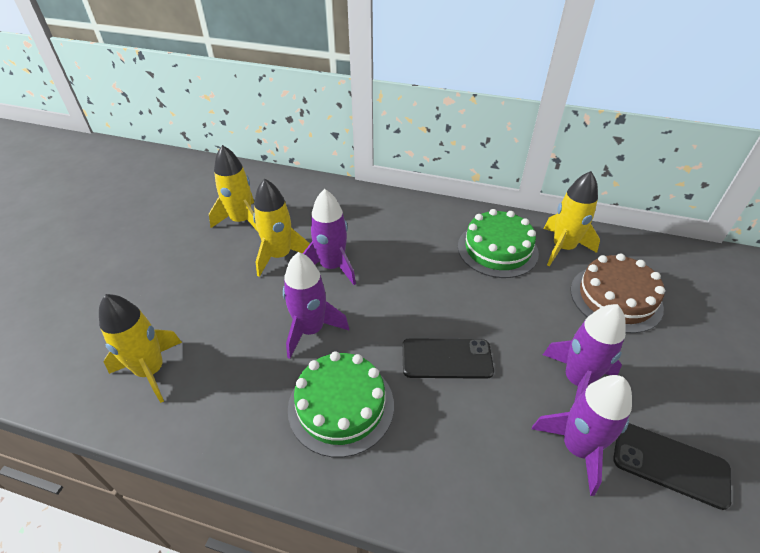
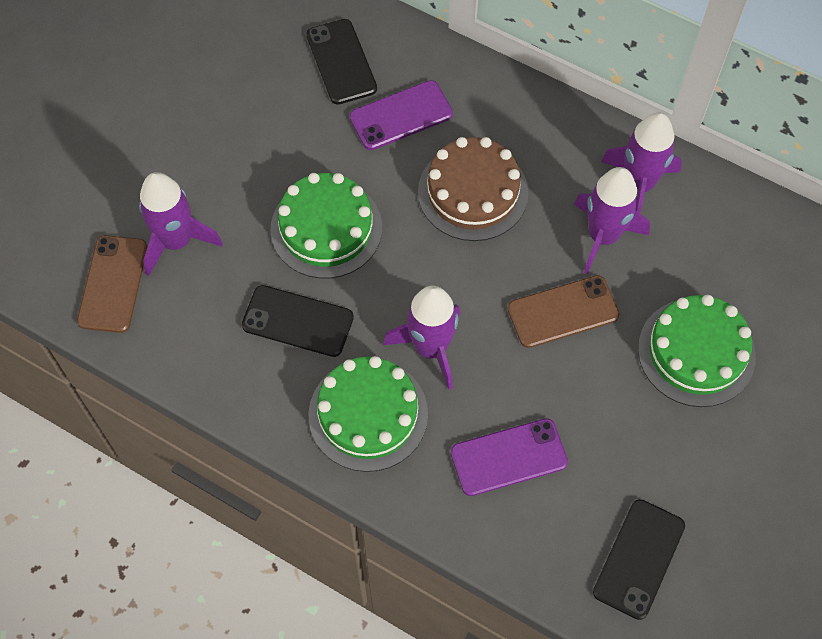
black phone: 2 -> 3
brown phone: 0 -> 2
green cake: 2 -> 3
purple phone: 0 -> 2
yellow rocket: 4 -> 0

